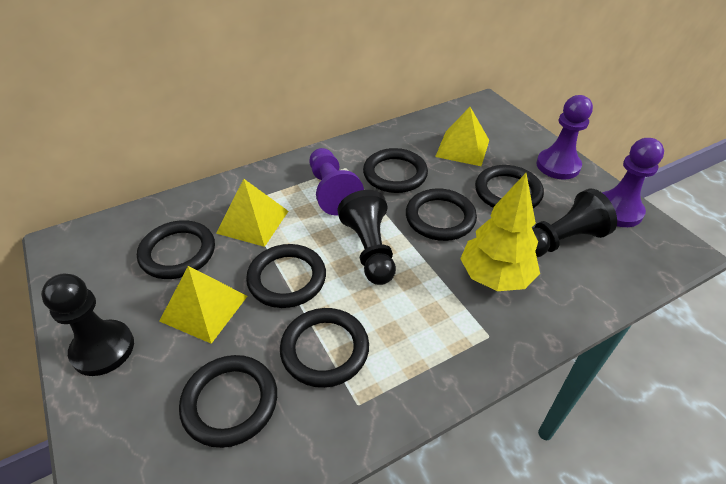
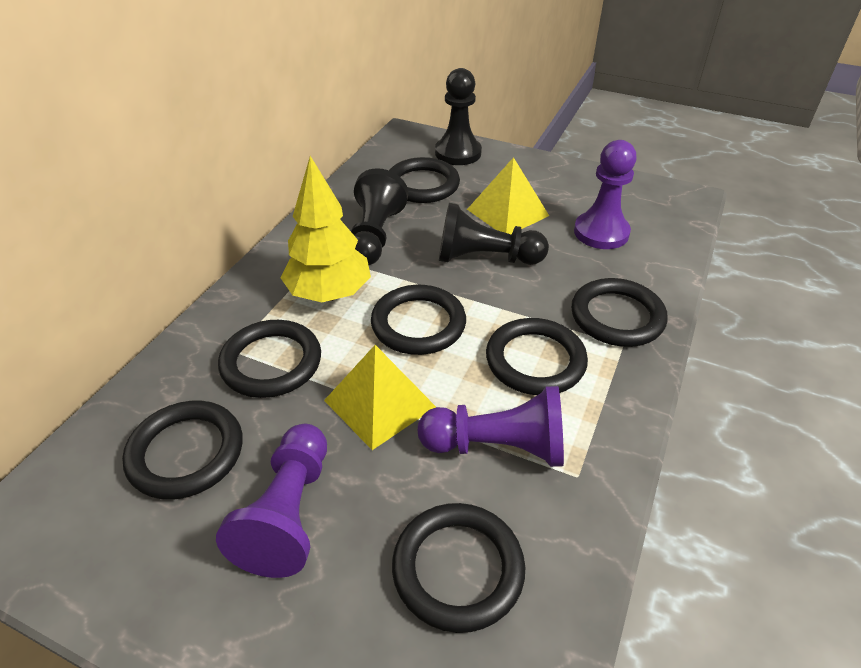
yellow pyramid: 3 -> 2

